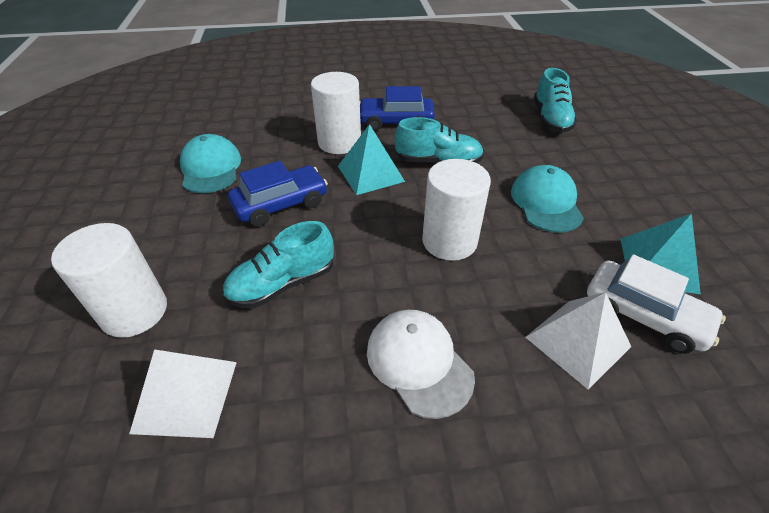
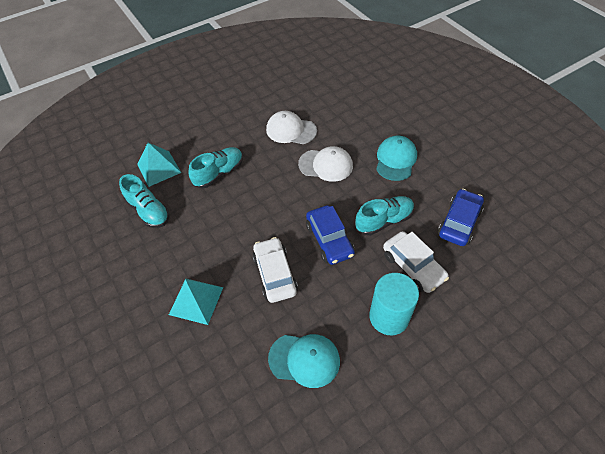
turquoise cylinder: 0 -> 1
white cap: 1 -> 2
white car: 1 -> 2
white cylinder: 3 -> 0
white pyramid: 2 -> 0

